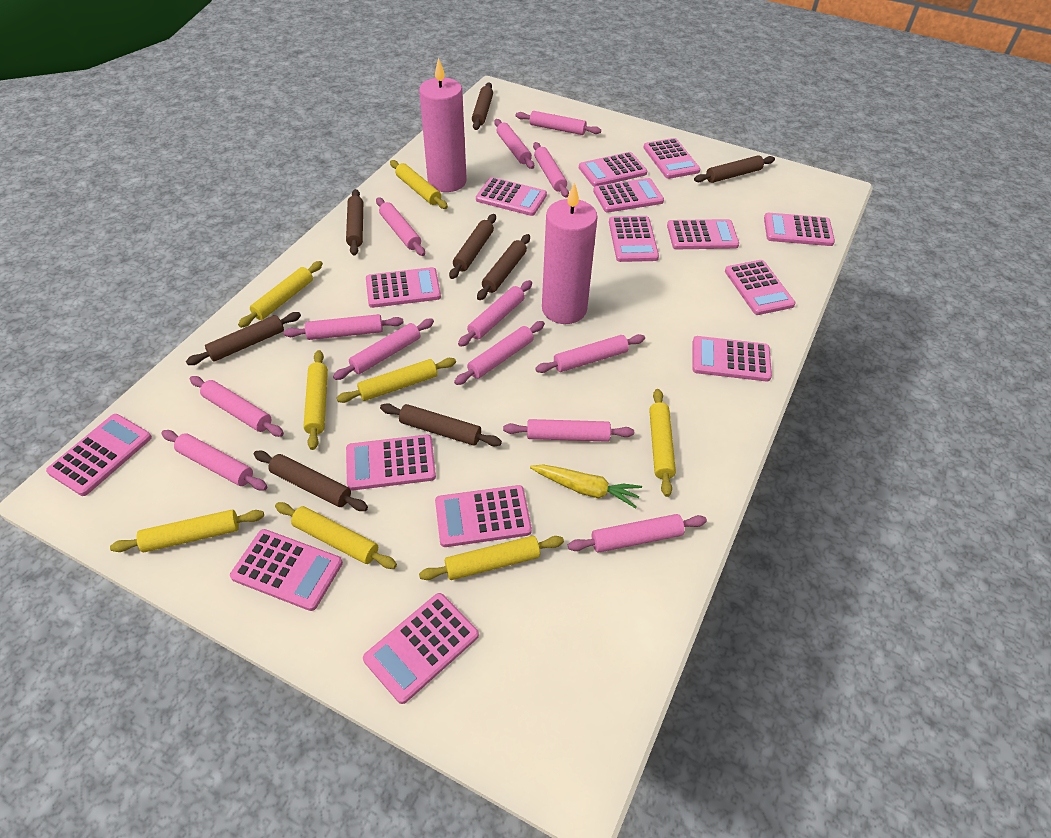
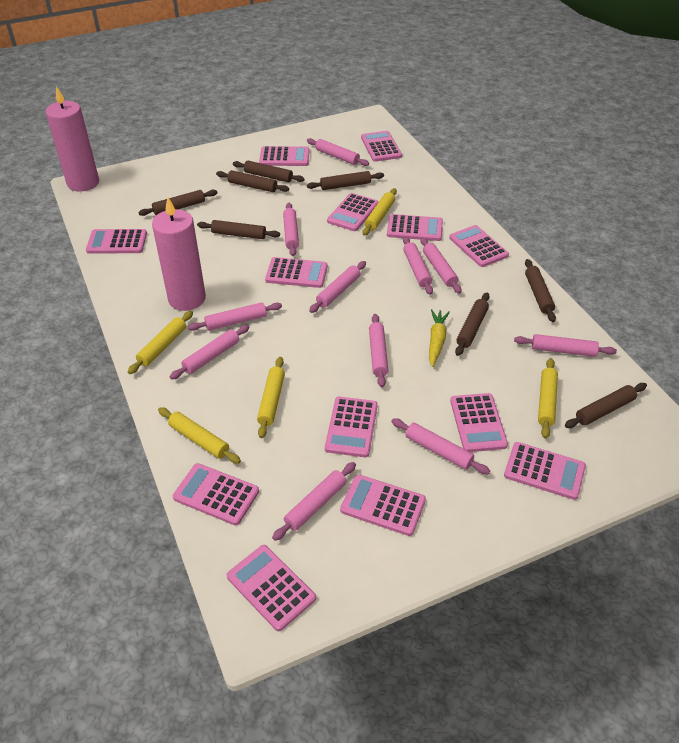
pink calculator: 15 -> 13
pink rolling pin: 13 -> 11
yellow rolling pin: 8 -> 5

